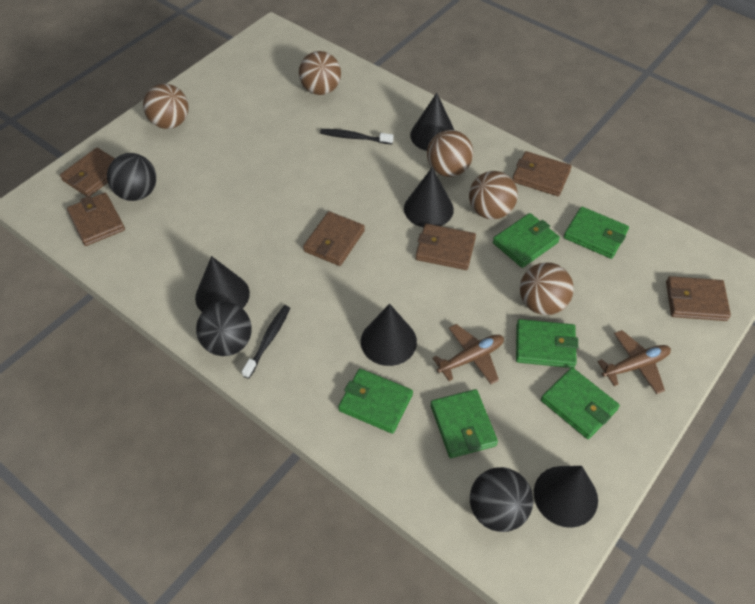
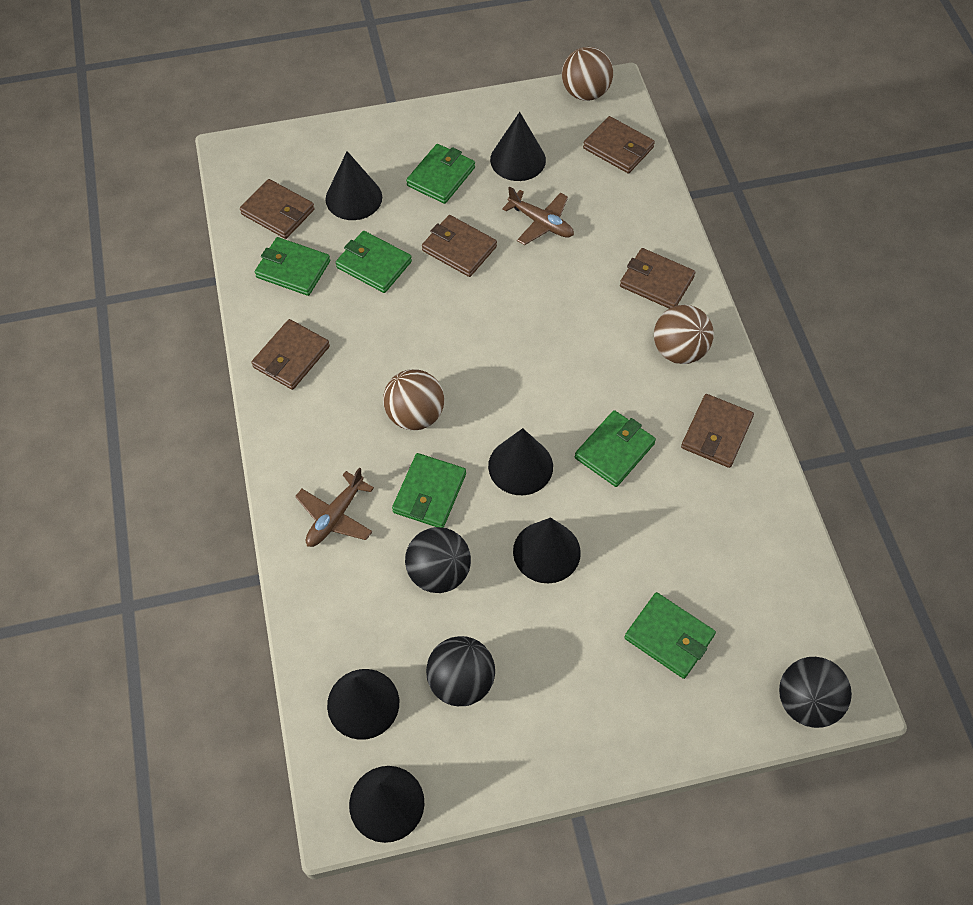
black cone: 5 -> 6
black toothbrush: 2 -> 0
brown ball: 5 -> 3

